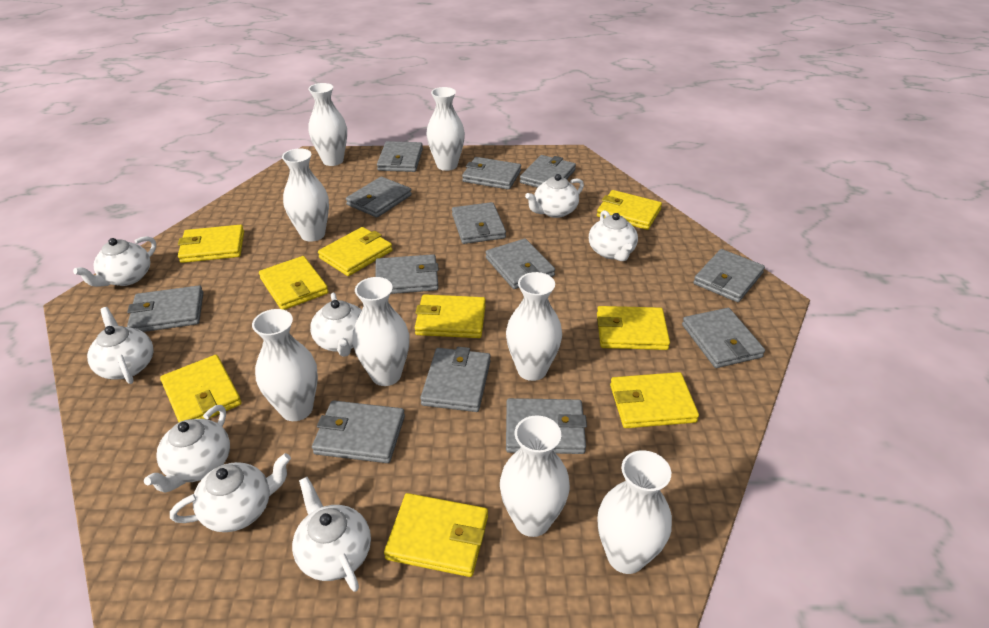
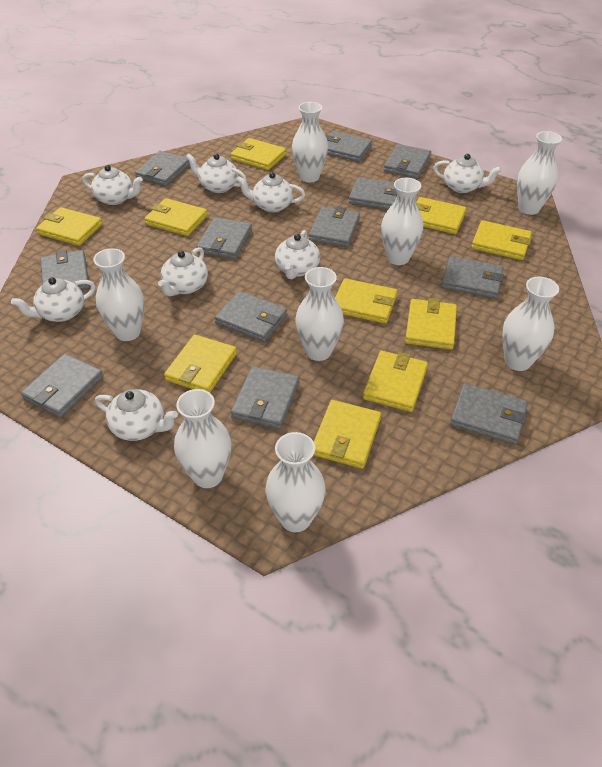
grey wallet: 13 -> 12
yellow wallet: 9 -> 10

